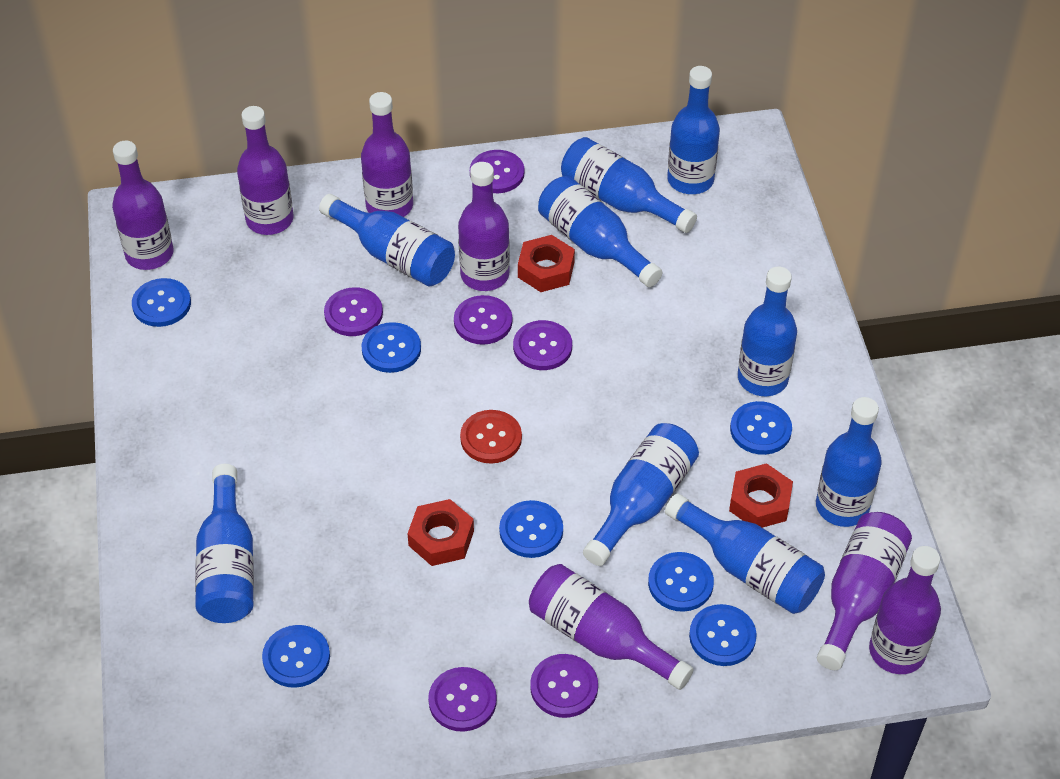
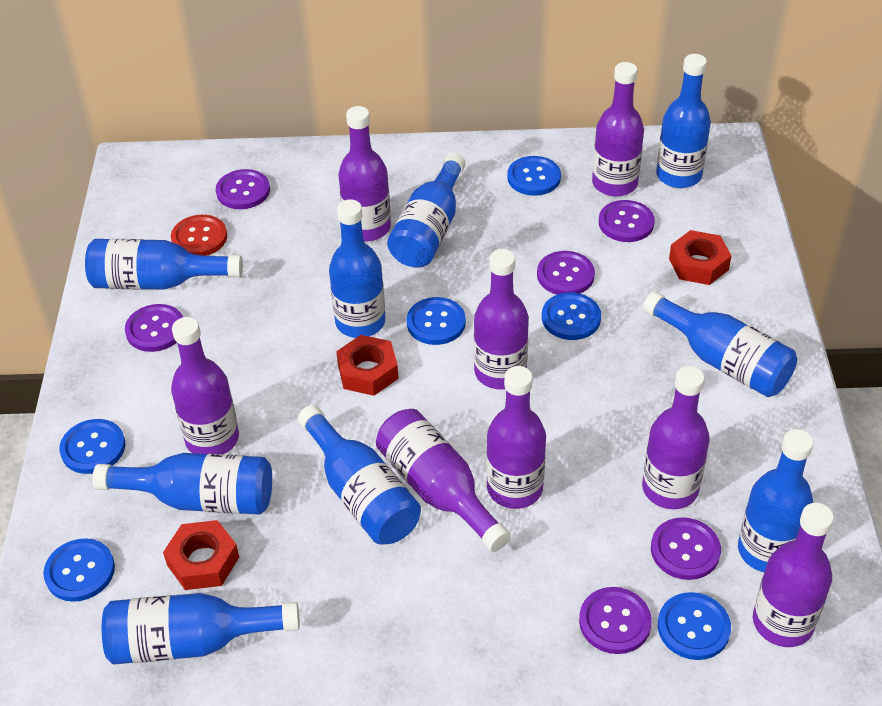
blue button: 7 -> 6
purple bottle: 7 -> 8

